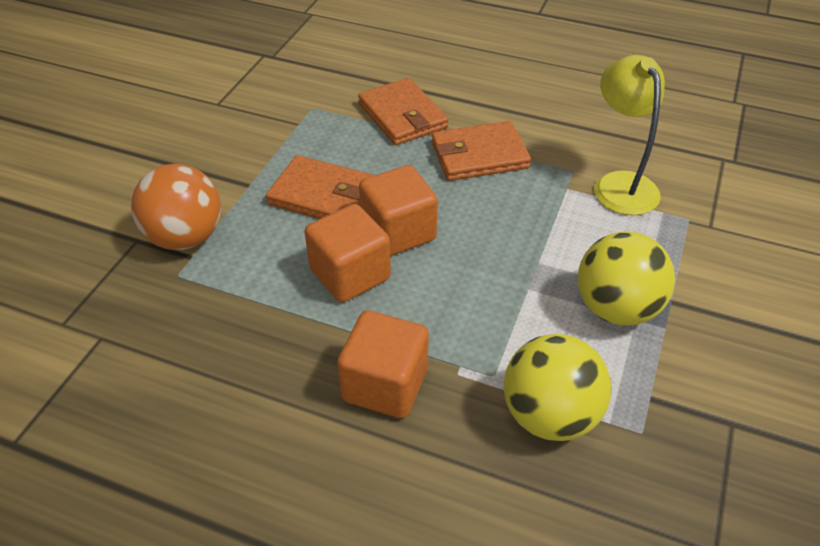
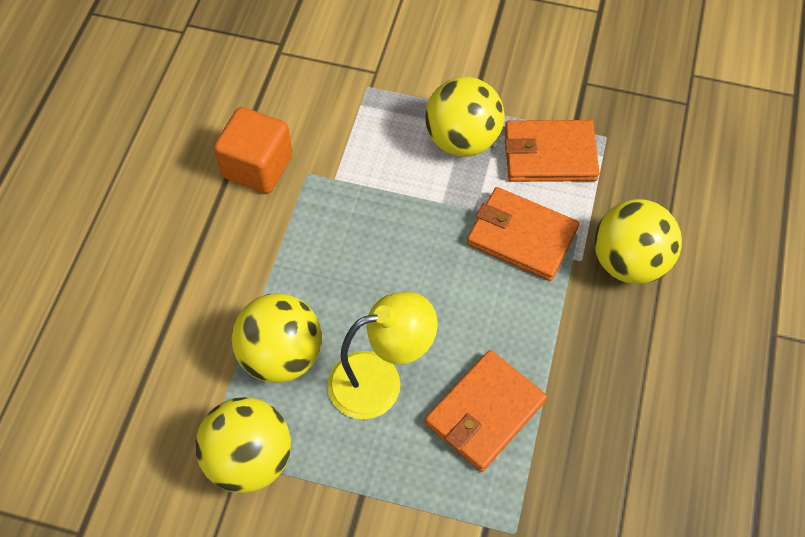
orange ball: 1 -> 0
orange cube: 3 -> 1
yellow ball: 2 -> 4

